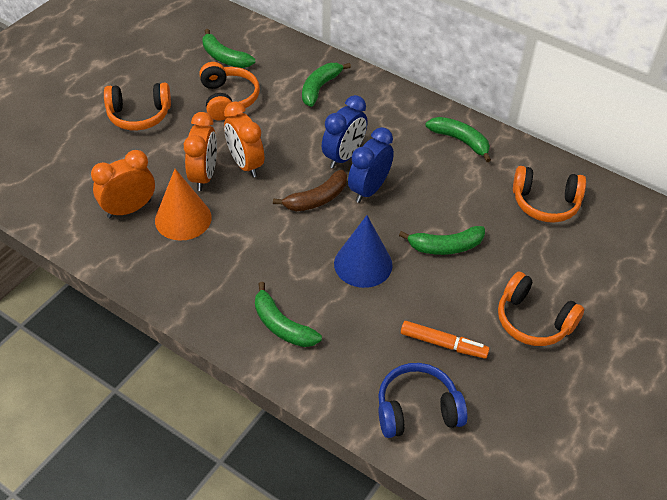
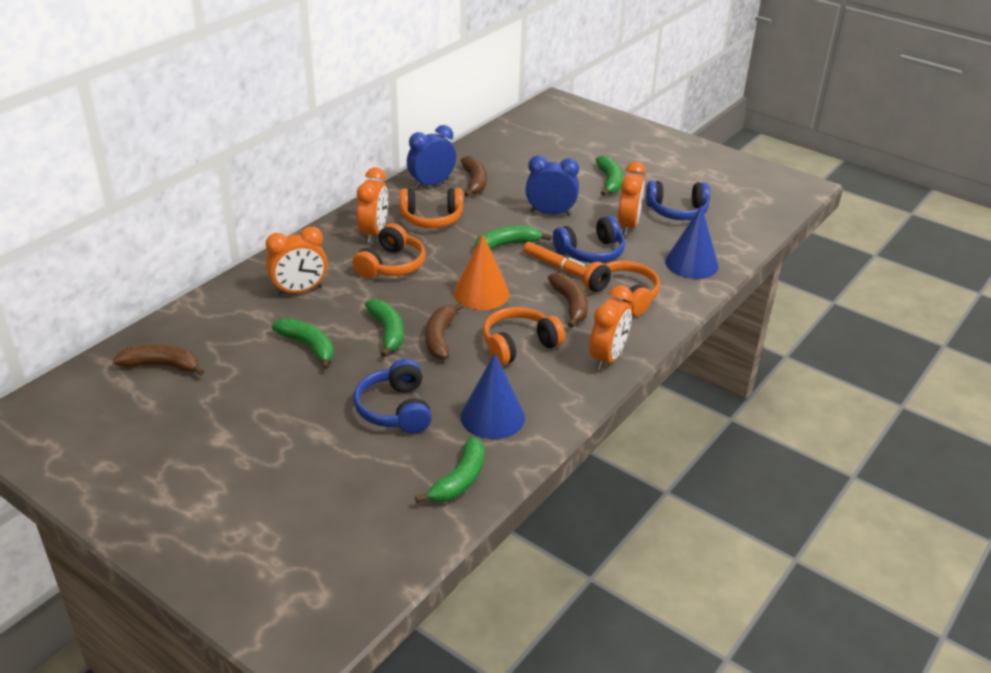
blue cone: 1 -> 2
blue headphones: 1 -> 3
brown banana: 1 -> 4
orange clock: 3 -> 4

